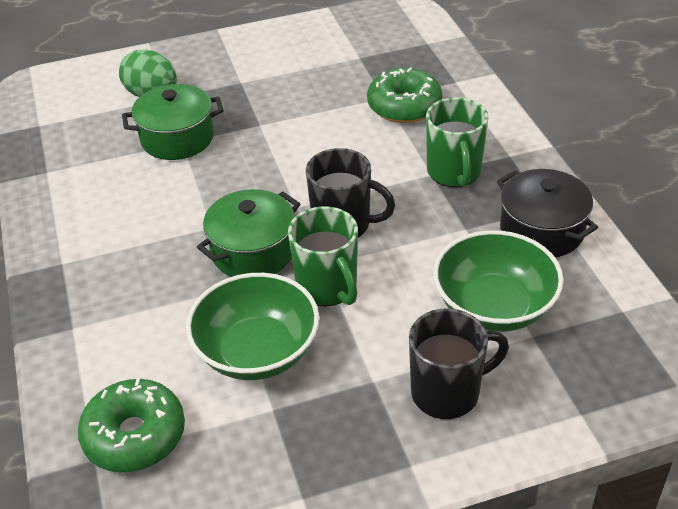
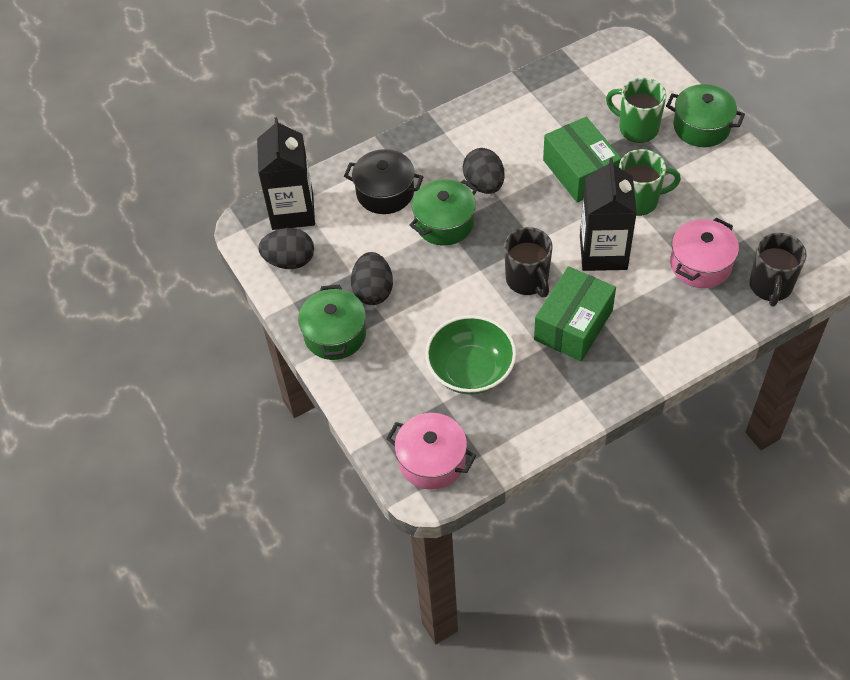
black carton: 0 -> 2
black egg: 0 -> 3
green bowl: 2 -> 1
green box: 0 -> 2
green donut: 2 -> 0
green egg: 1 -> 0
green pot: 2 -> 3
pink pot: 0 -> 2

